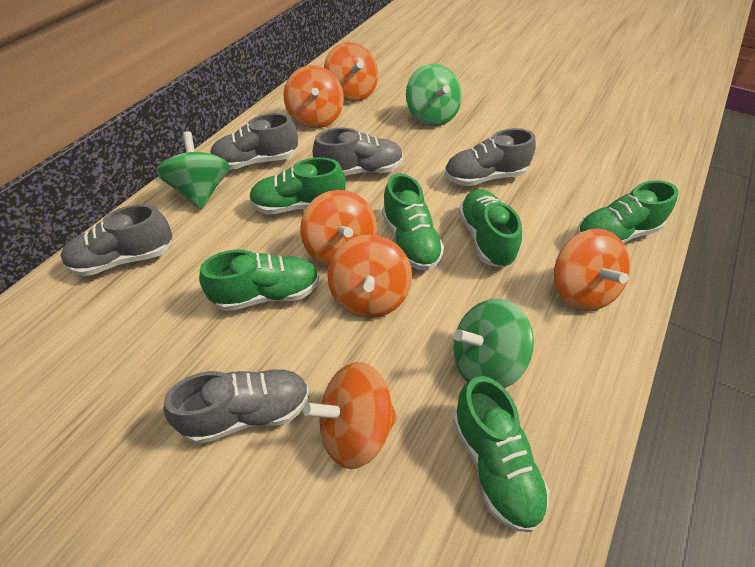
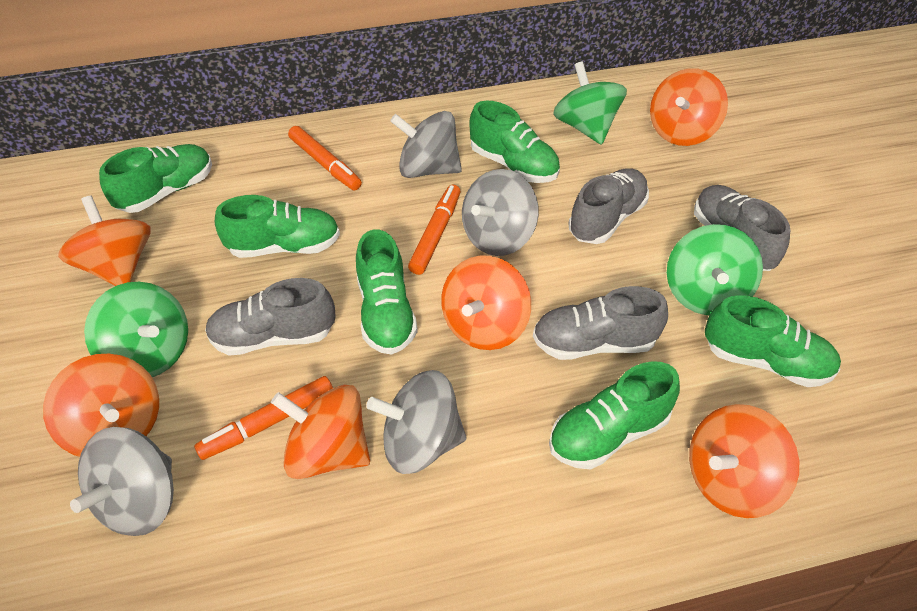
grey shoe: 5 -> 4
grey spinning top: 0 -> 4
orange marker: 0 -> 3

